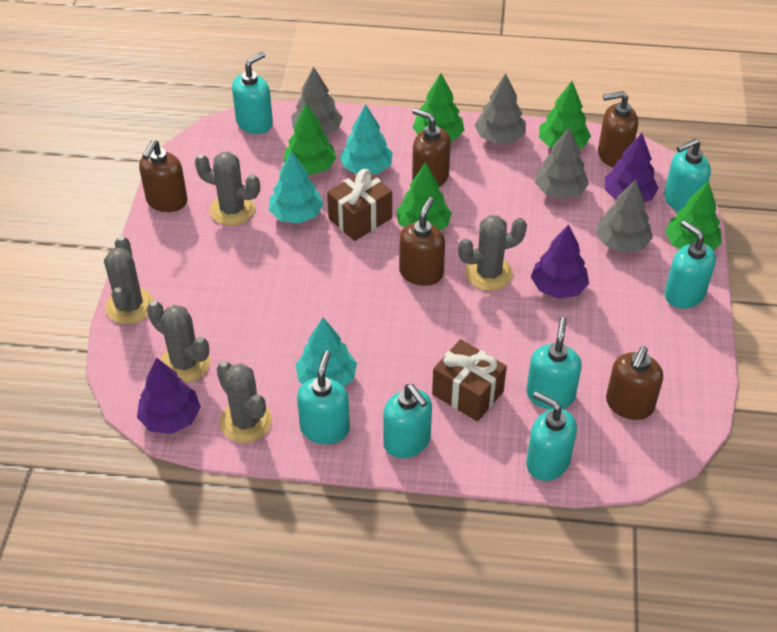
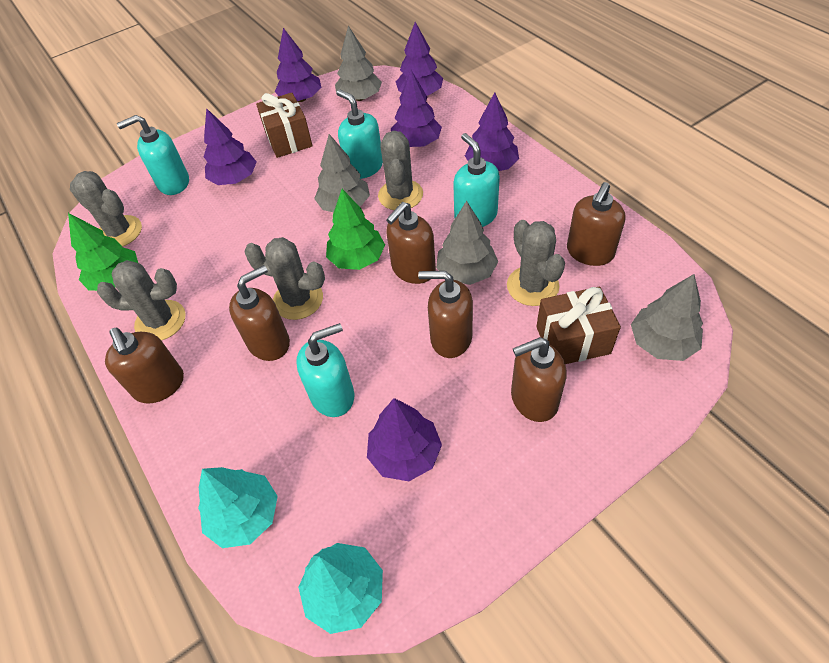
brown soap dispenser: 5 -> 6
green tree: 5 -> 2
purple tree: 3 -> 6
turquoise soap dispenser: 7 -> 4
turquoise tree: 3 -> 2

